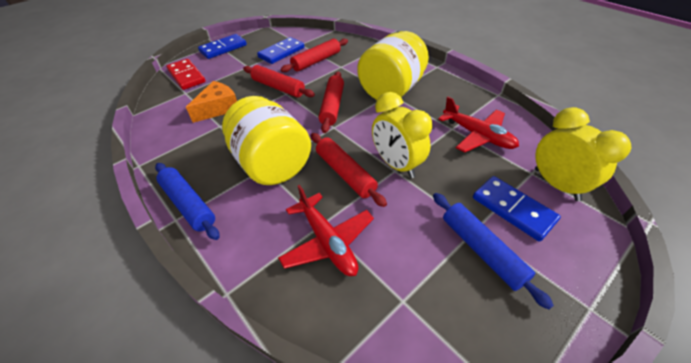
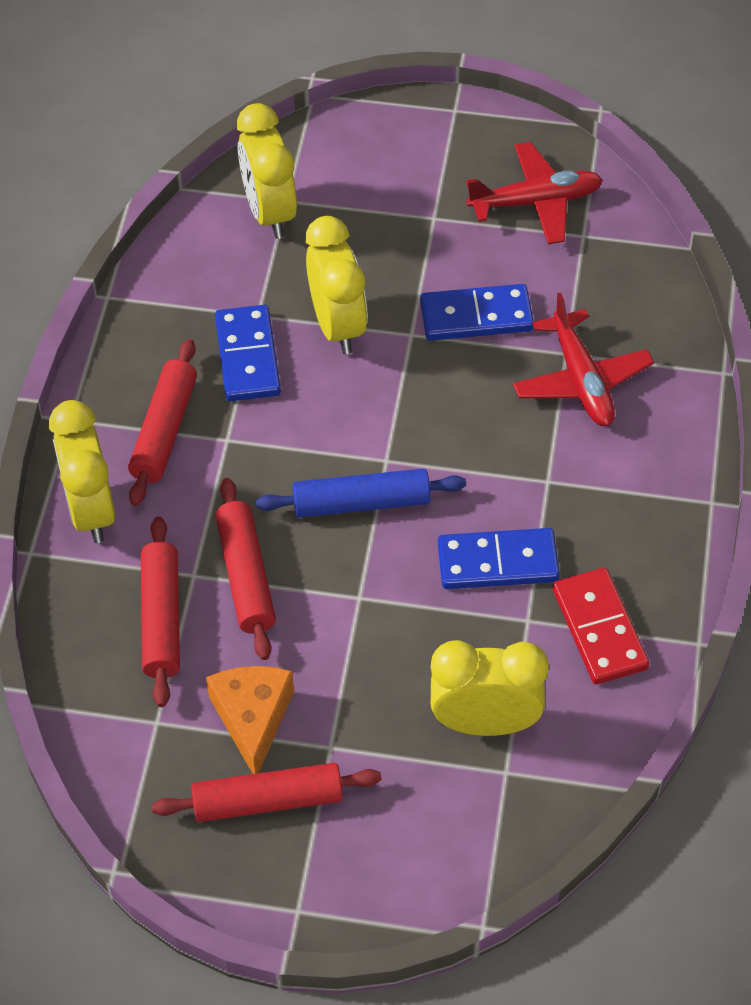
blue rolling pin: 2 -> 1
yellow clock: 2 -> 4
yellow jar: 2 -> 0

